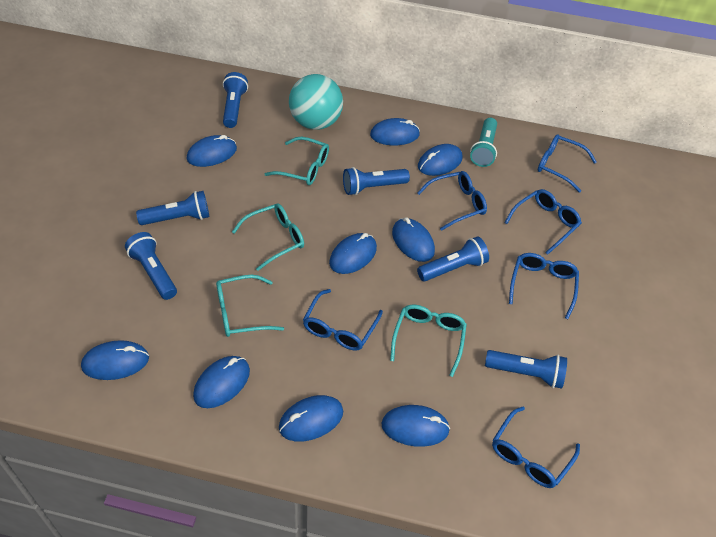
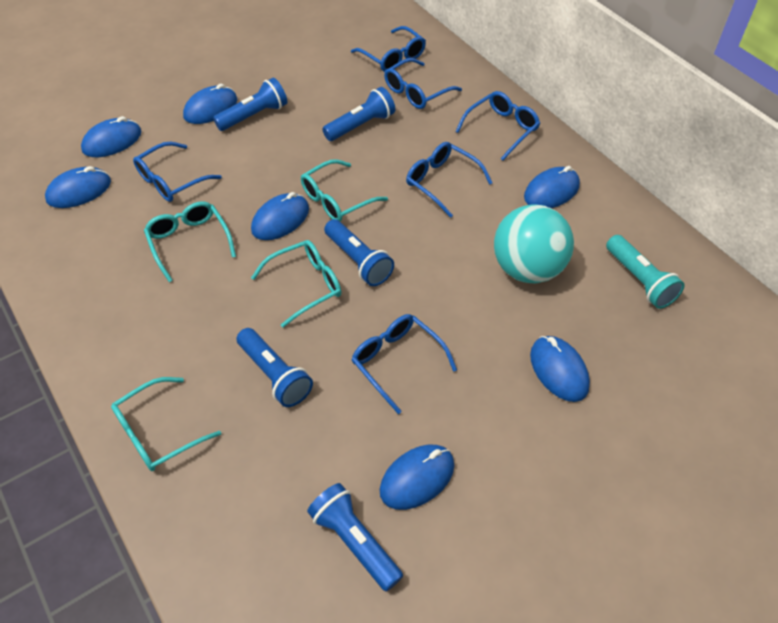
blue flashlight: 6 -> 5
blue mouse: 9 -> 7

